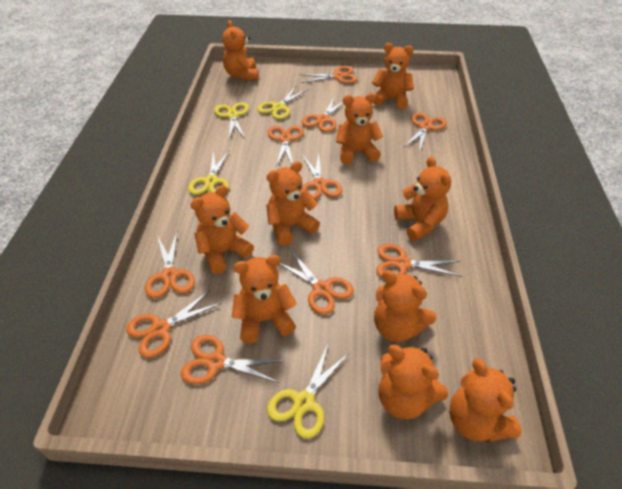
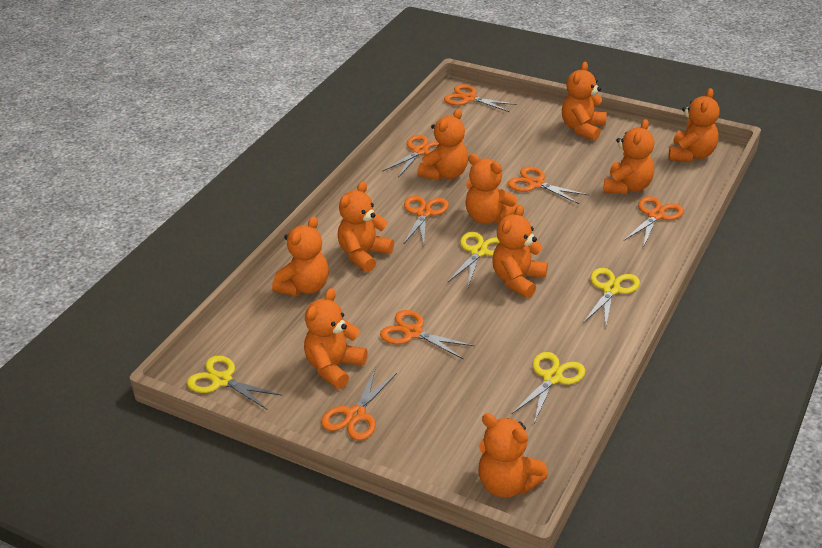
orange scissors: 10 -> 7

